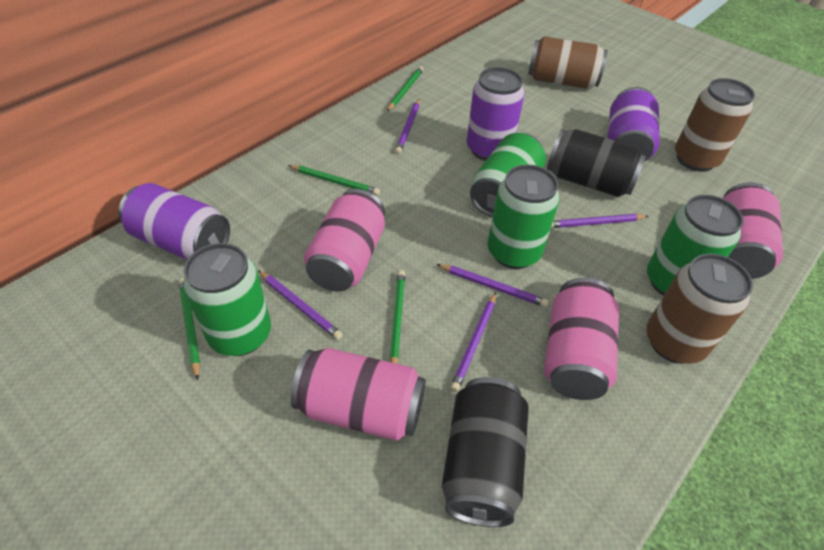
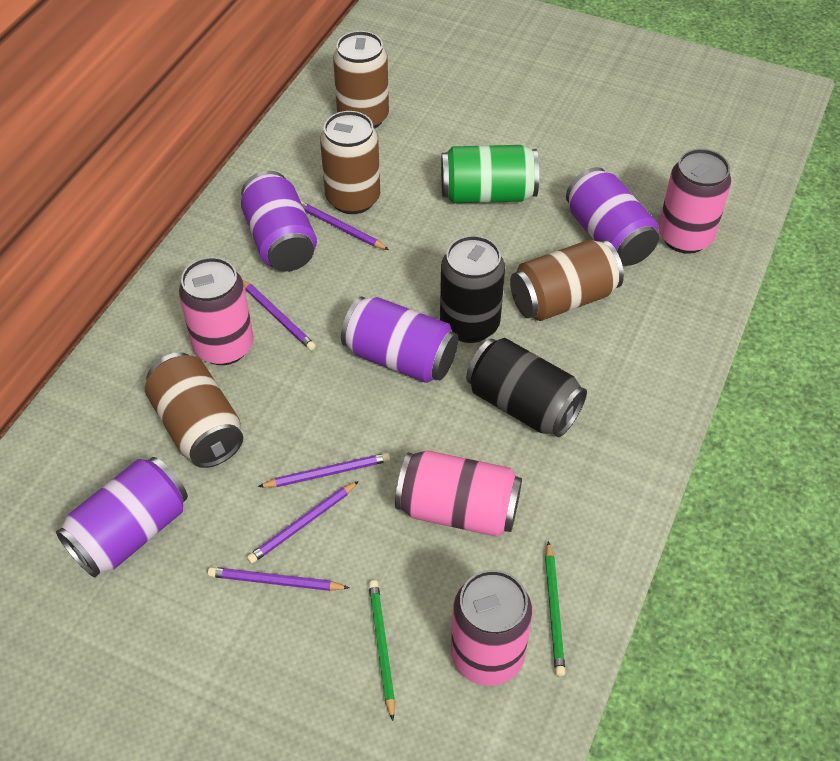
brown can: 3 -> 4
green can: 4 -> 1
green pencil: 4 -> 2
purple can: 3 -> 4

